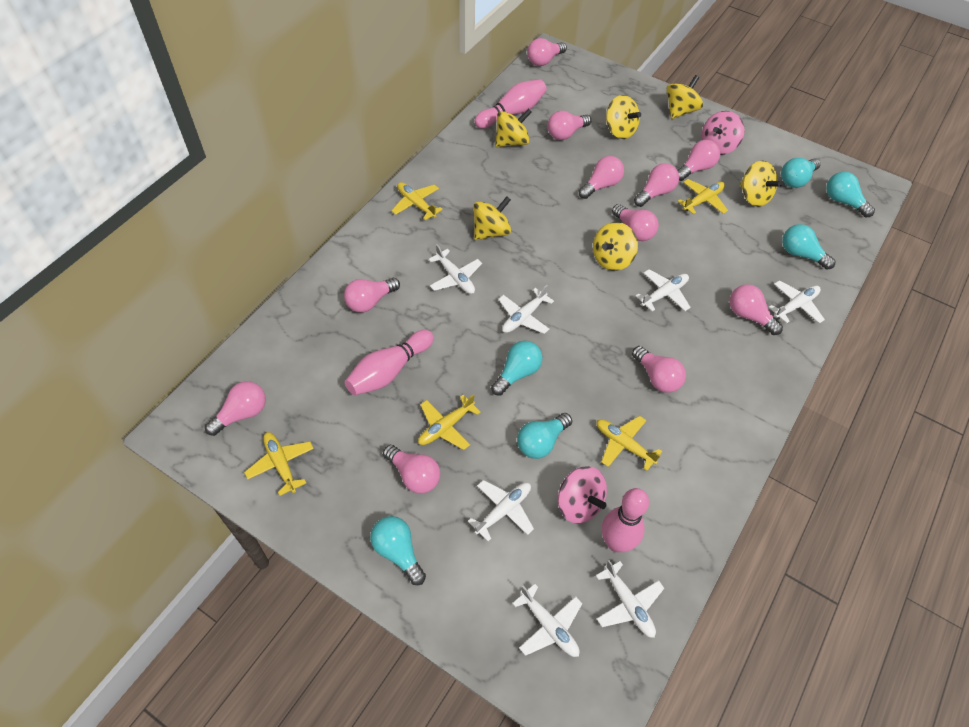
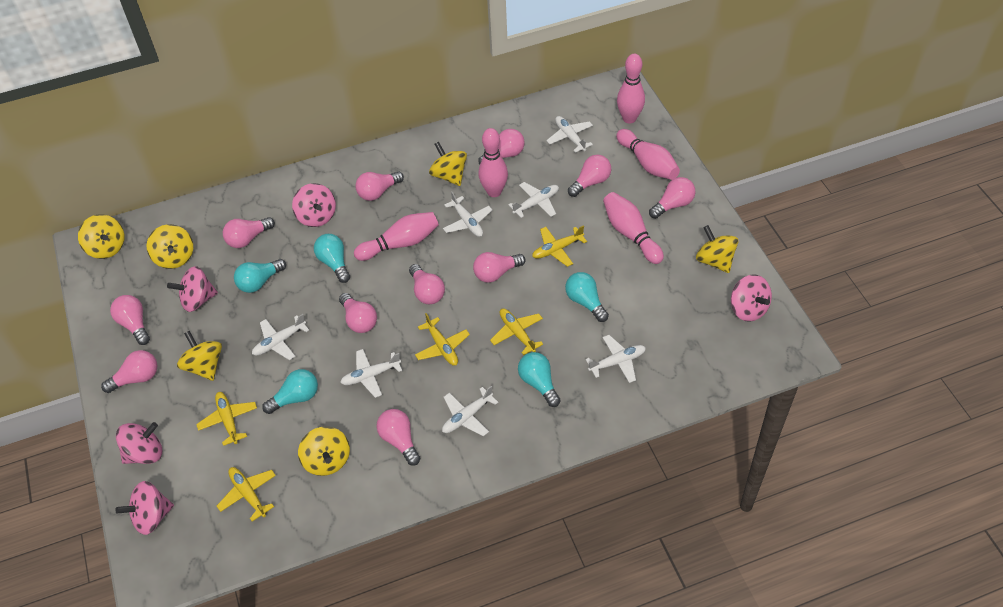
pink bowling pin: 3 -> 5
pink spinning top: 2 -> 5
turquoise light bulb: 6 -> 5

